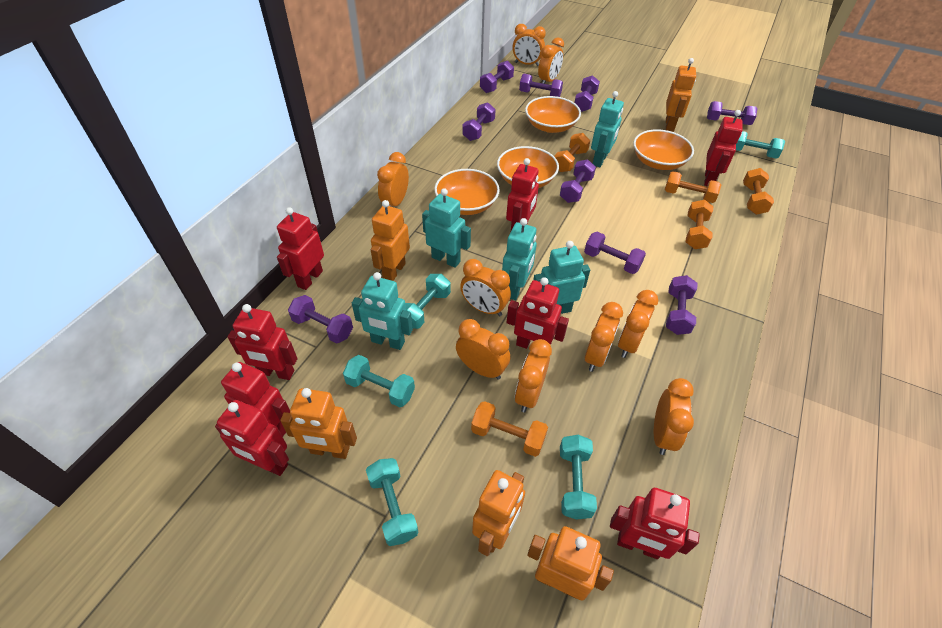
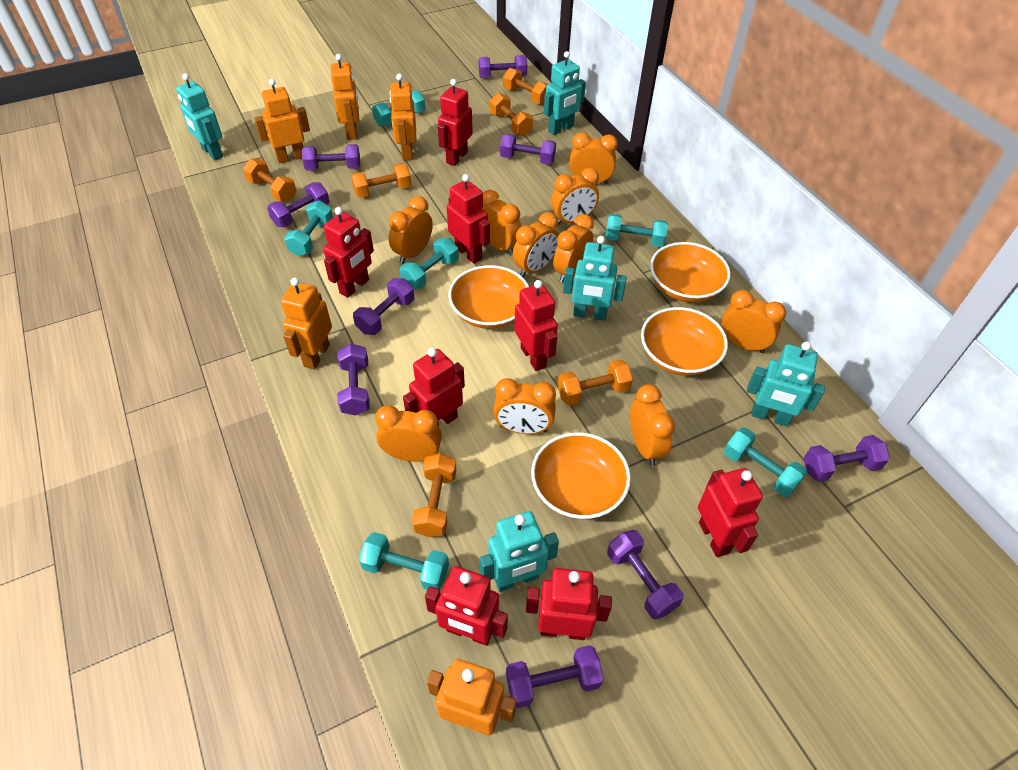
orange clock: 9 -> 10
orange dumbbell: 5 -> 6
turquoise dumbbell: 5 -> 6

